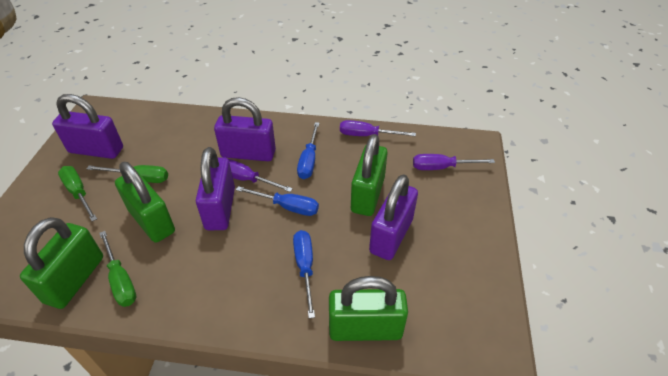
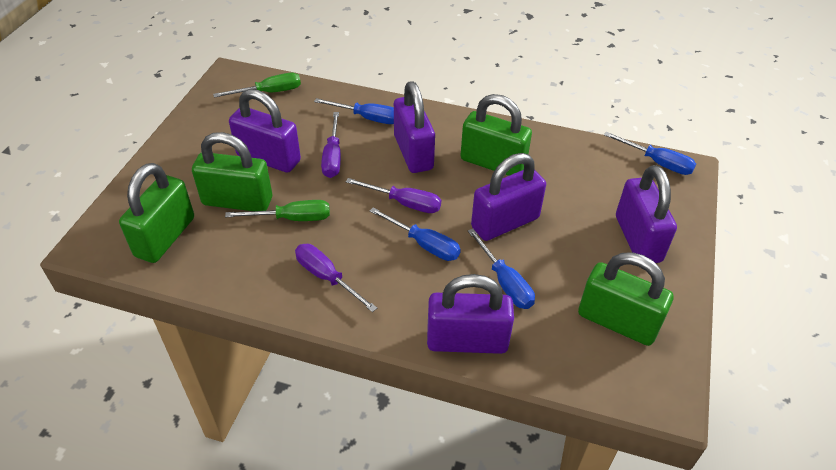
blue screwdriver: 3 -> 4
green screwdriver: 3 -> 2
purple padlock: 4 -> 5

